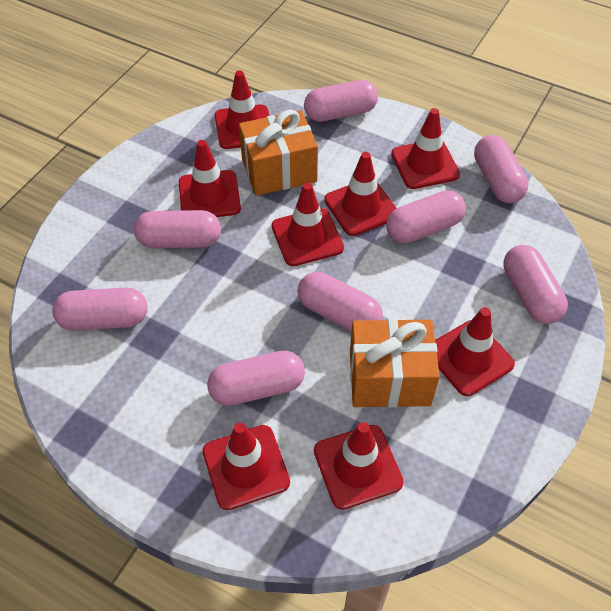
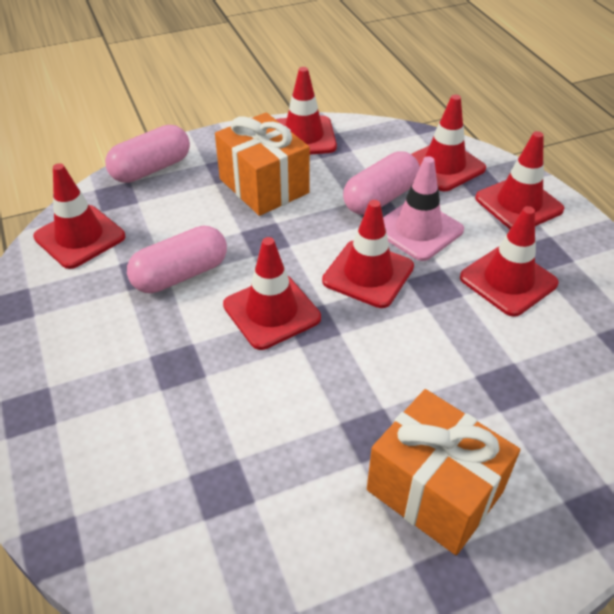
pink capsule: 8 -> 3
pink traffic cone: 0 -> 1
red traffic cone: 8 -> 7

